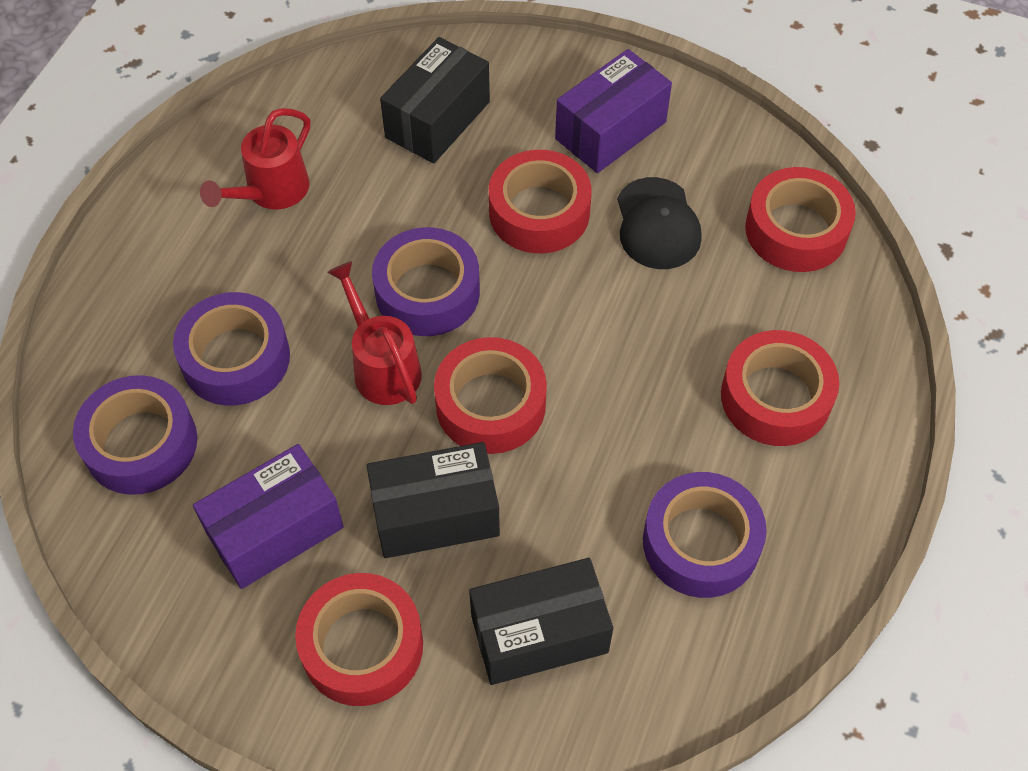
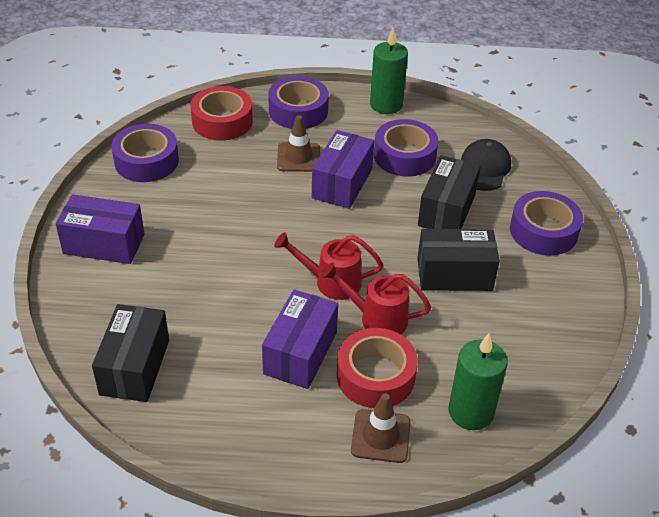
brown traffic cone: 0 -> 2
green candle: 0 -> 2
purple box: 2 -> 3
red tape: 5 -> 2

